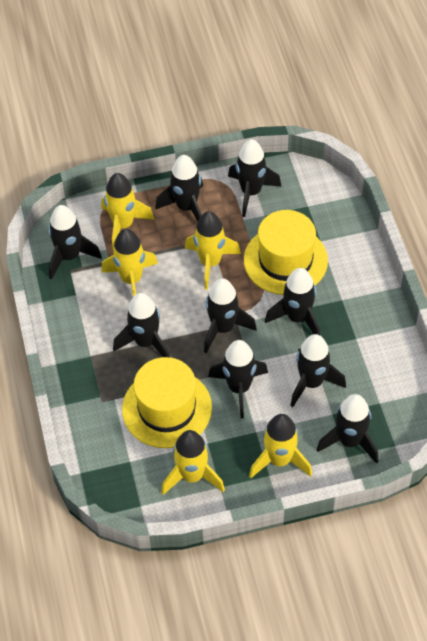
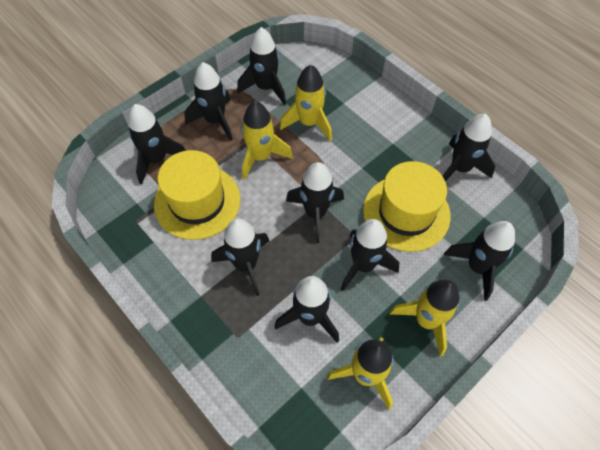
yellow rocket: 5 -> 4

